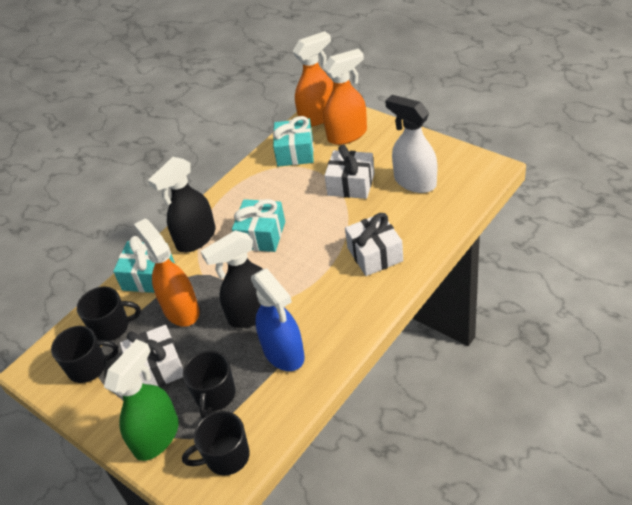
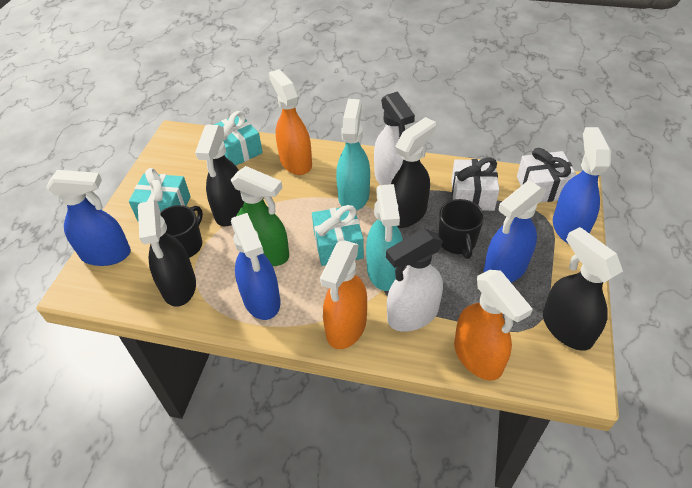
black mug: 4 -> 2
black spray bottle: 2 -> 4
blue spray bottle: 1 -> 4
turquoise spray bottle: 0 -> 2
white gift: 3 -> 2
white spray bottle: 1 -> 2

